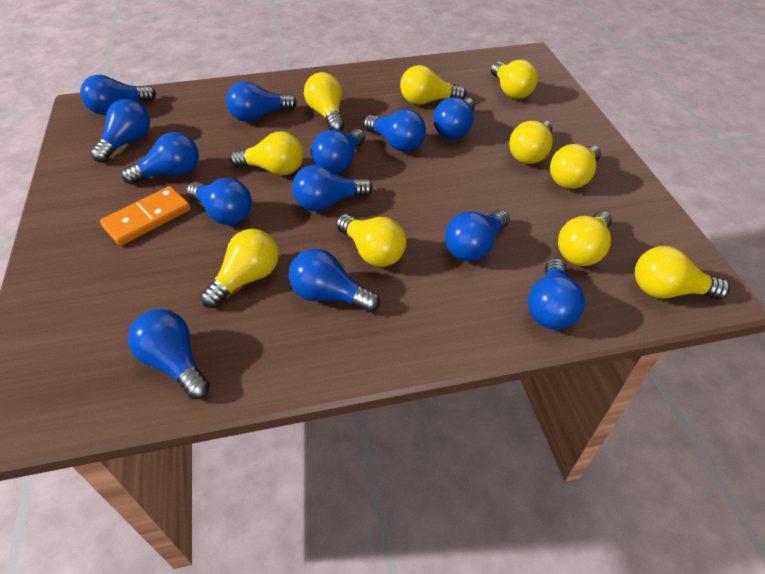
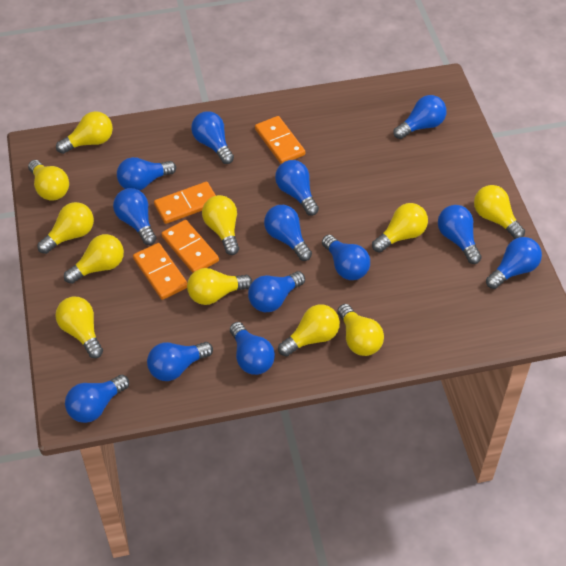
orange domino: 1 -> 4
yellow light bulb: 10 -> 11

